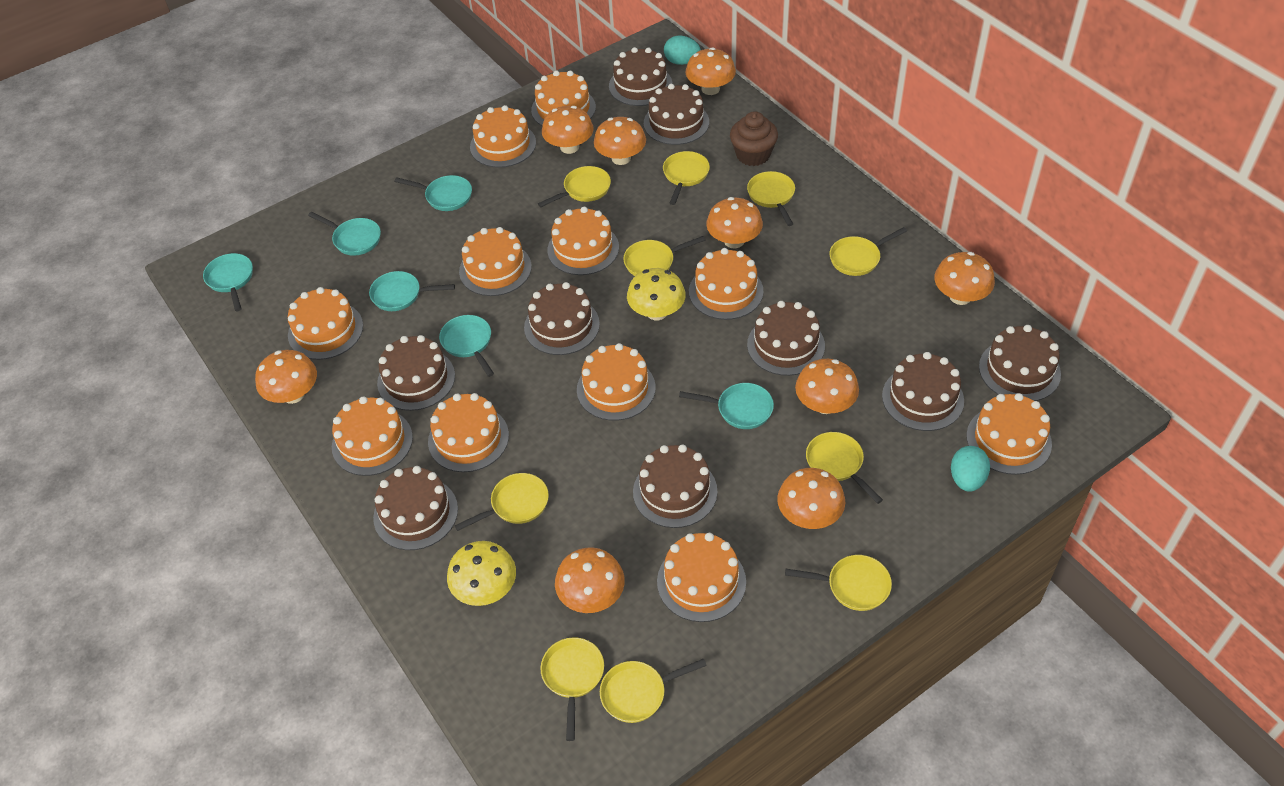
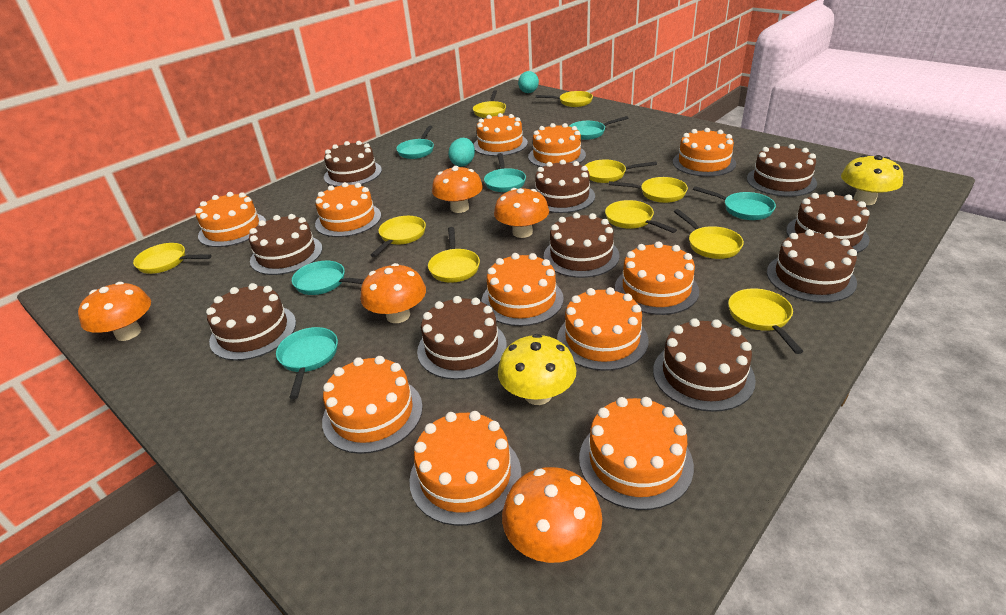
brown cake: 9 -> 10
brown cupcake: 1 -> 0
orange mushroom: 9 -> 5

